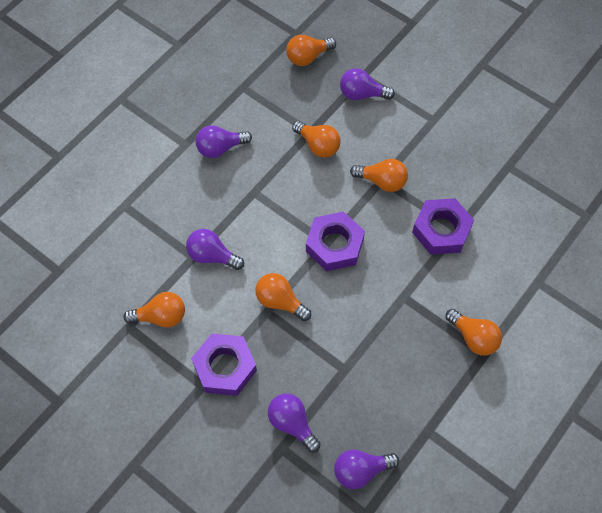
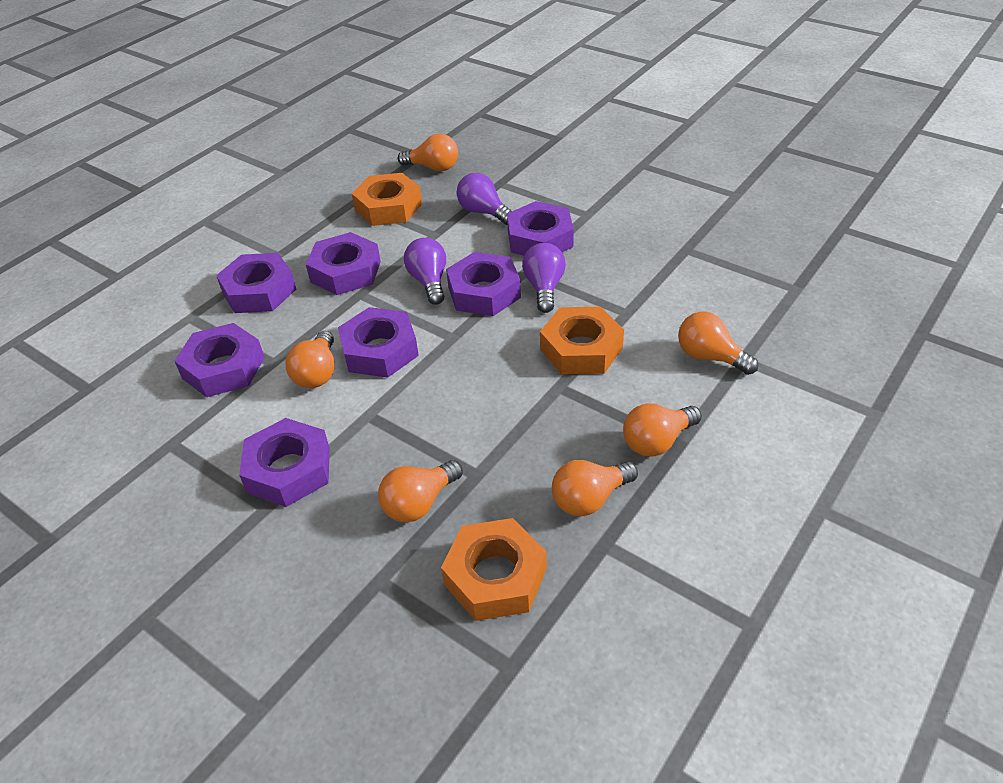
orange nut: 0 -> 3
purple light bulb: 5 -> 3
purple nut: 3 -> 7

